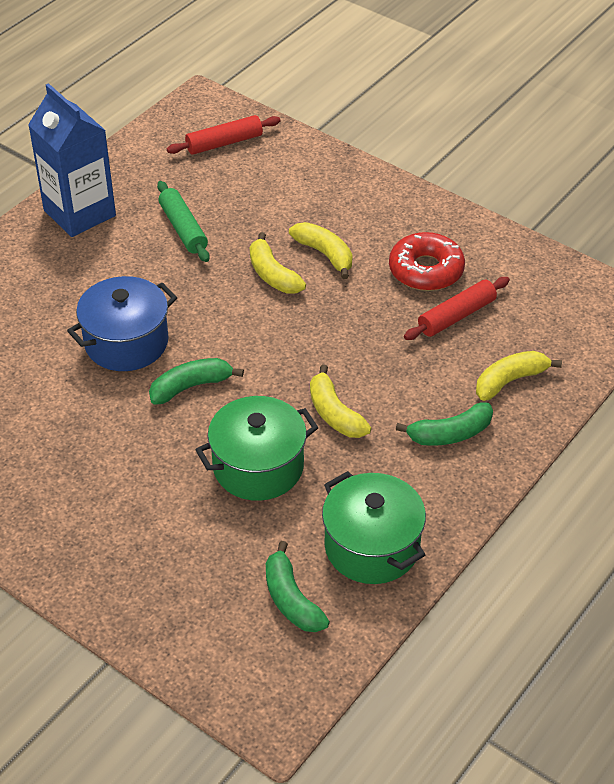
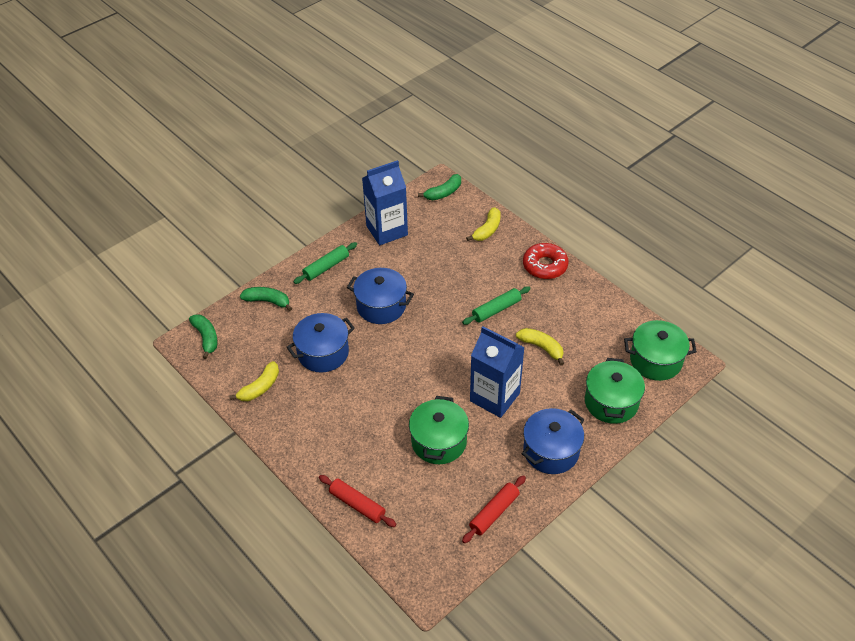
blue carton: 1 -> 2
blue pot: 1 -> 3
green pot: 2 -> 3
green rolling pin: 1 -> 2
yellow banana: 4 -> 3

